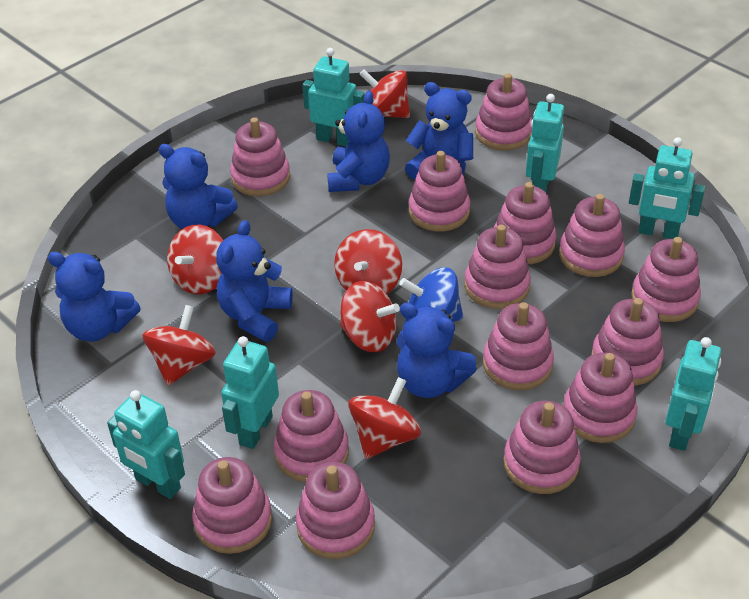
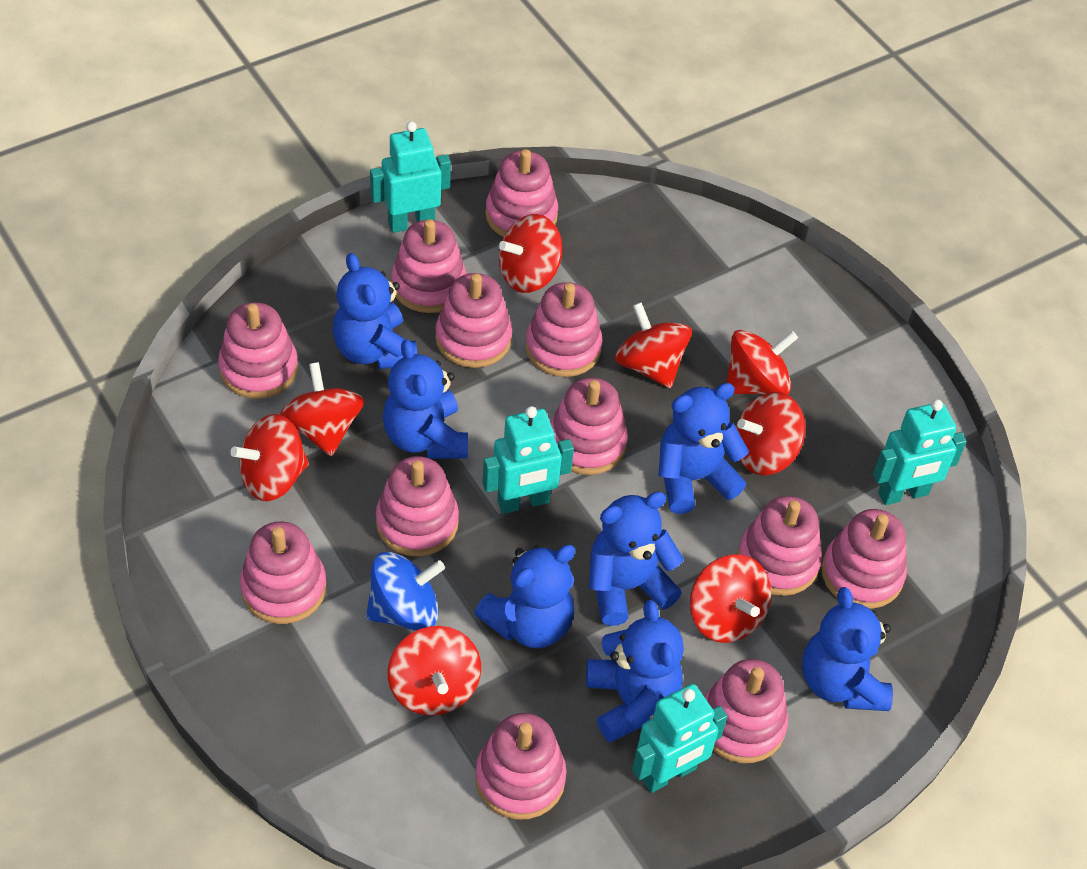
blue teddy bear: 6 -> 7
pink stacking toy: 14 -> 12
red spinning top: 6 -> 8
turquoise robot: 6 -> 4

